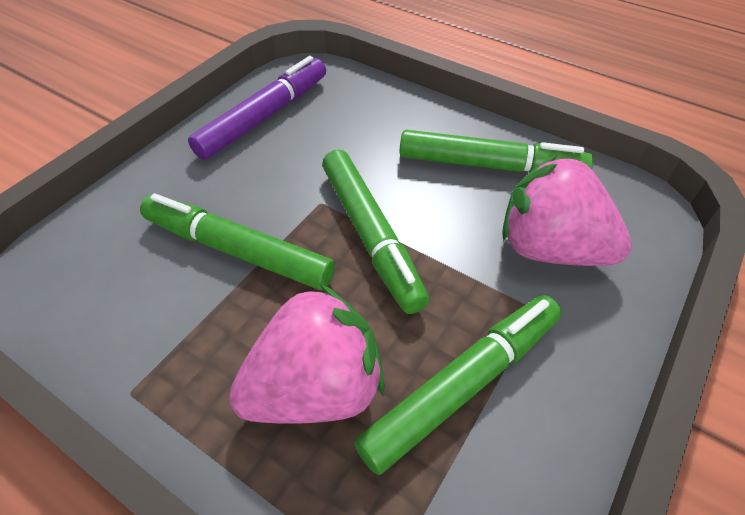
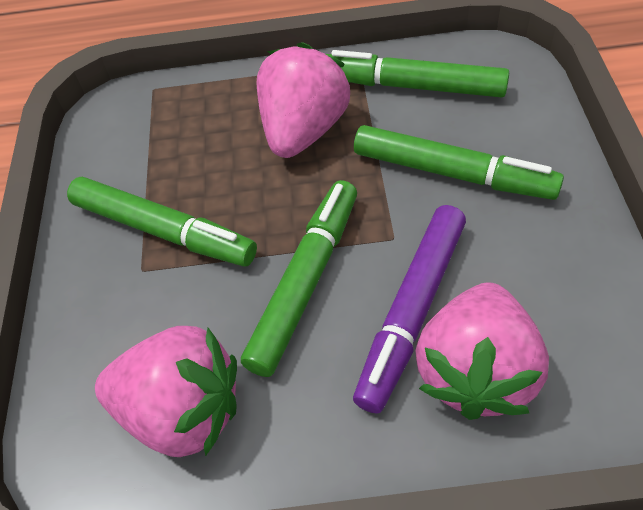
pink strawberry: 2 -> 3

